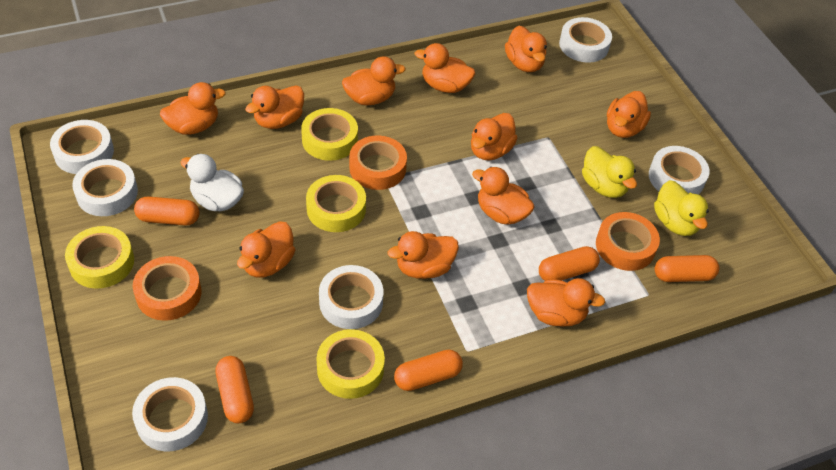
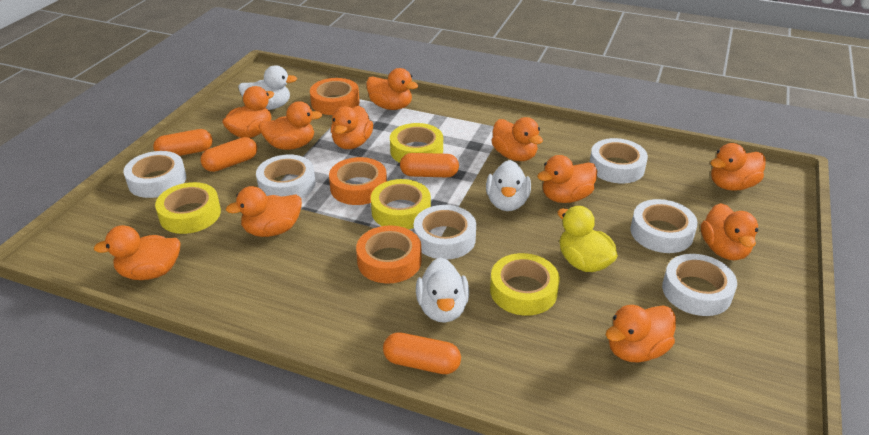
orange capsule: 5 -> 4
white duck: 1 -> 3
yellow duck: 2 -> 1

